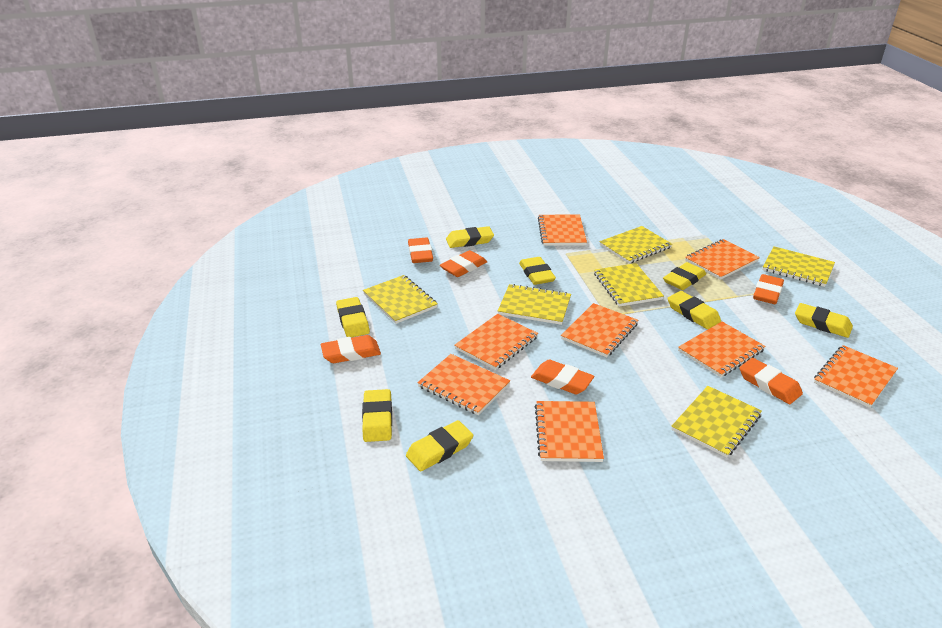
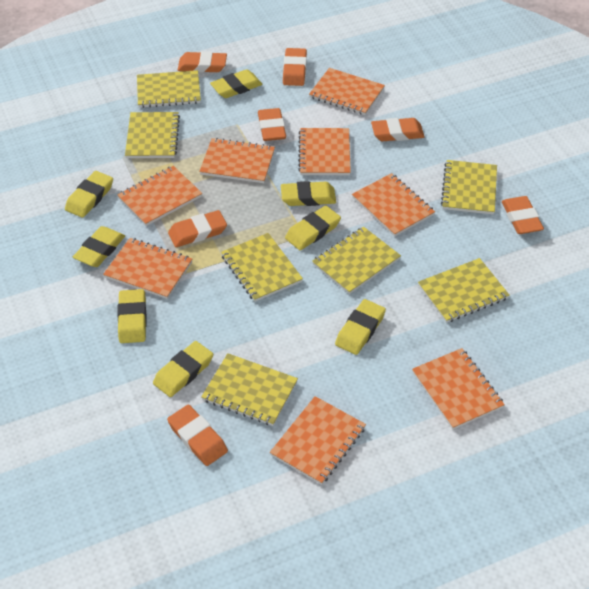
orange eraser: 6 -> 7
yellow notebook: 6 -> 7

